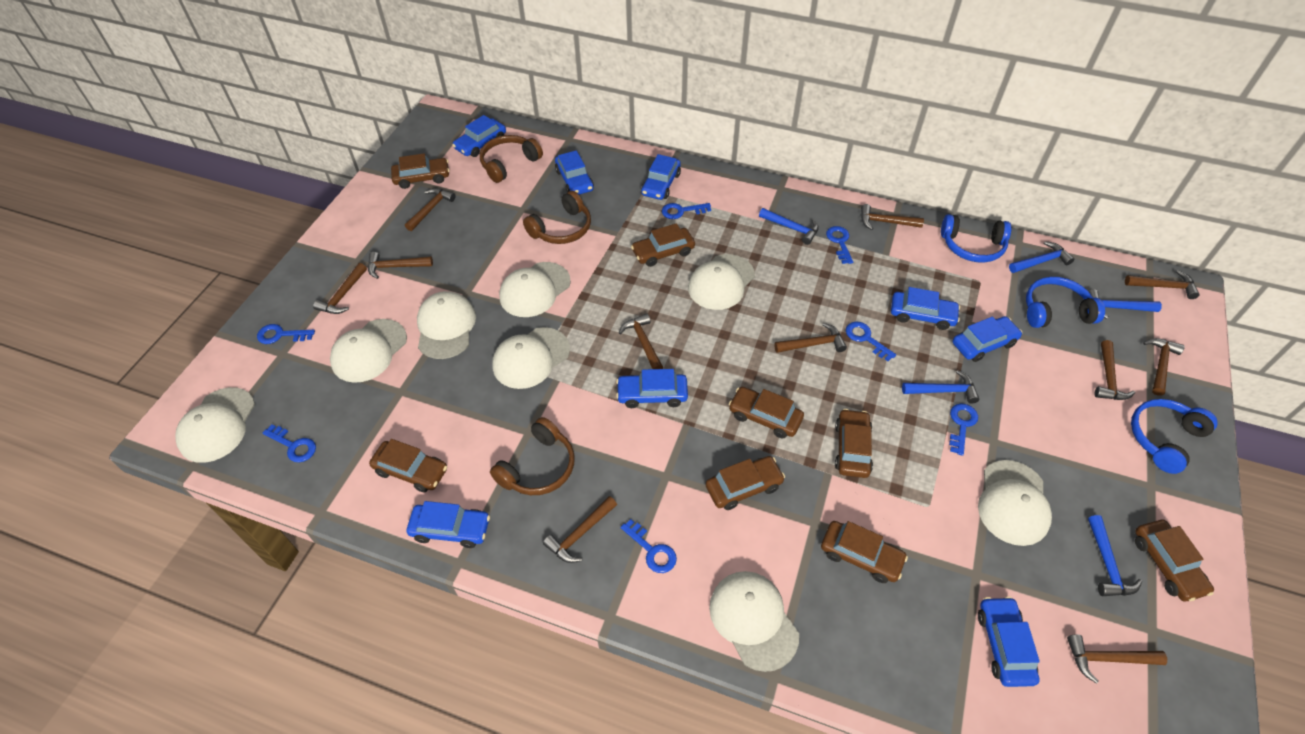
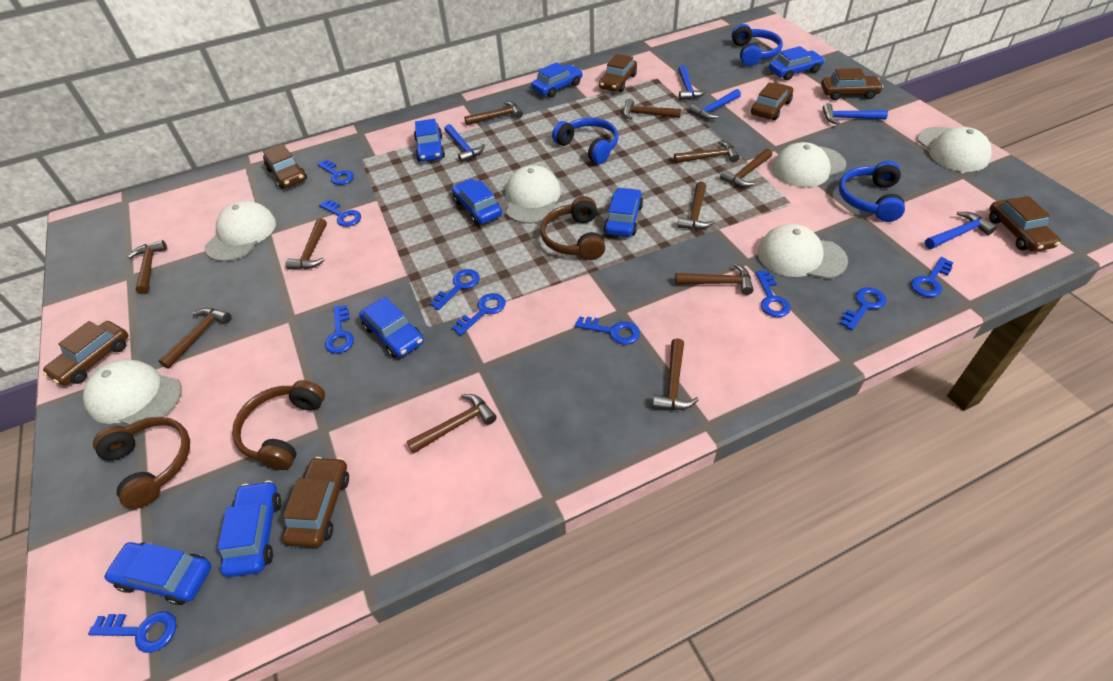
blue key: 7 -> 10
brown car: 8 -> 7
white cap: 8 -> 6

